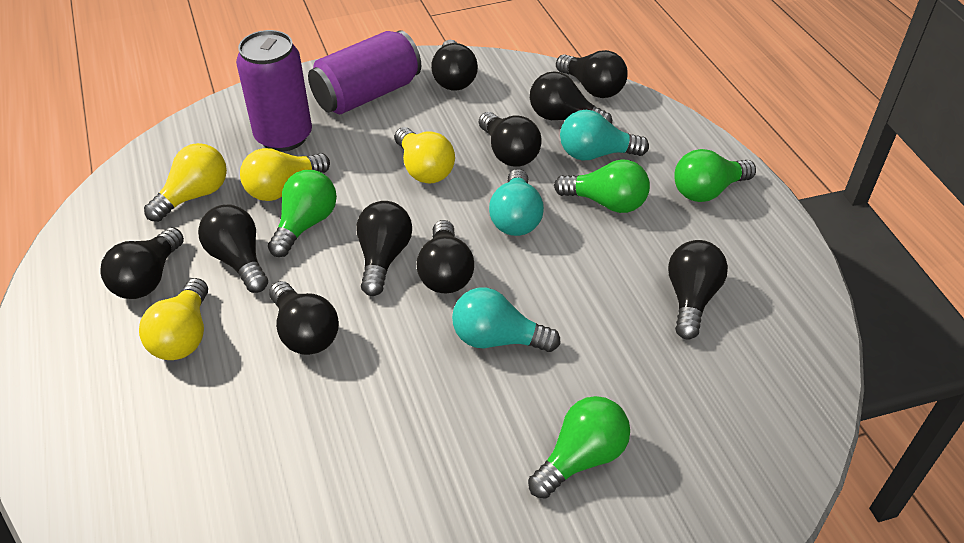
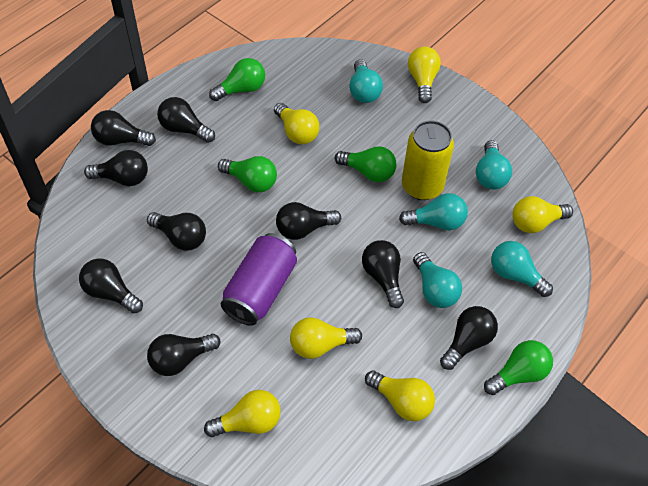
black light bulb: 10 -> 9
purple can: 2 -> 1
turquoise light bulb: 3 -> 5
yellow can: 0 -> 1
yellow light bulb: 4 -> 6

